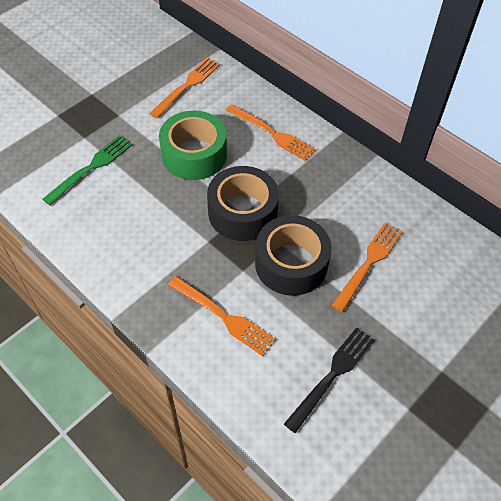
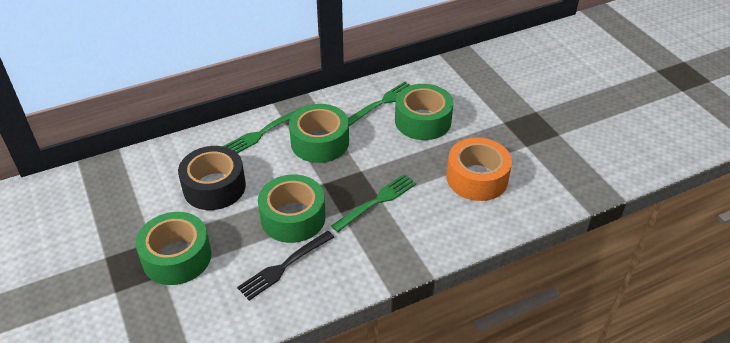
black tape: 2 -> 1
green fork: 1 -> 3
green tape: 1 -> 4
orange fork: 4 -> 0
orange tape: 0 -> 1

